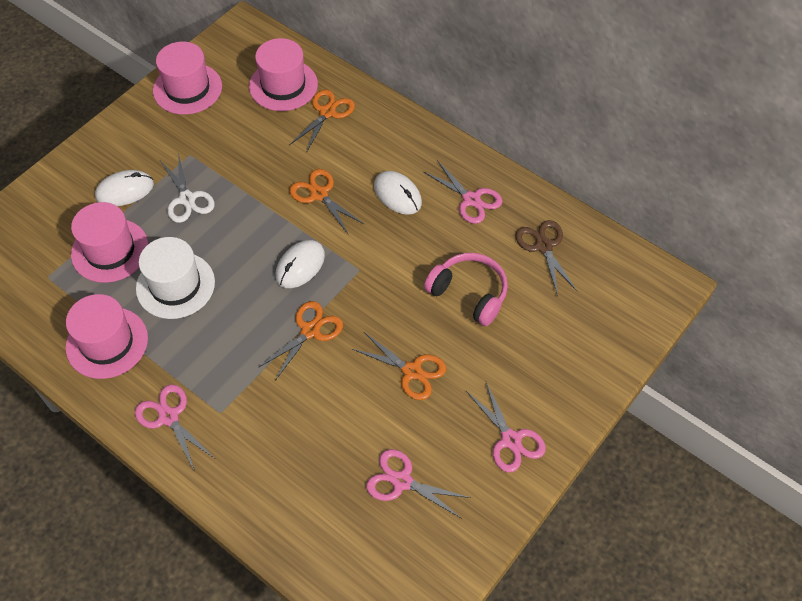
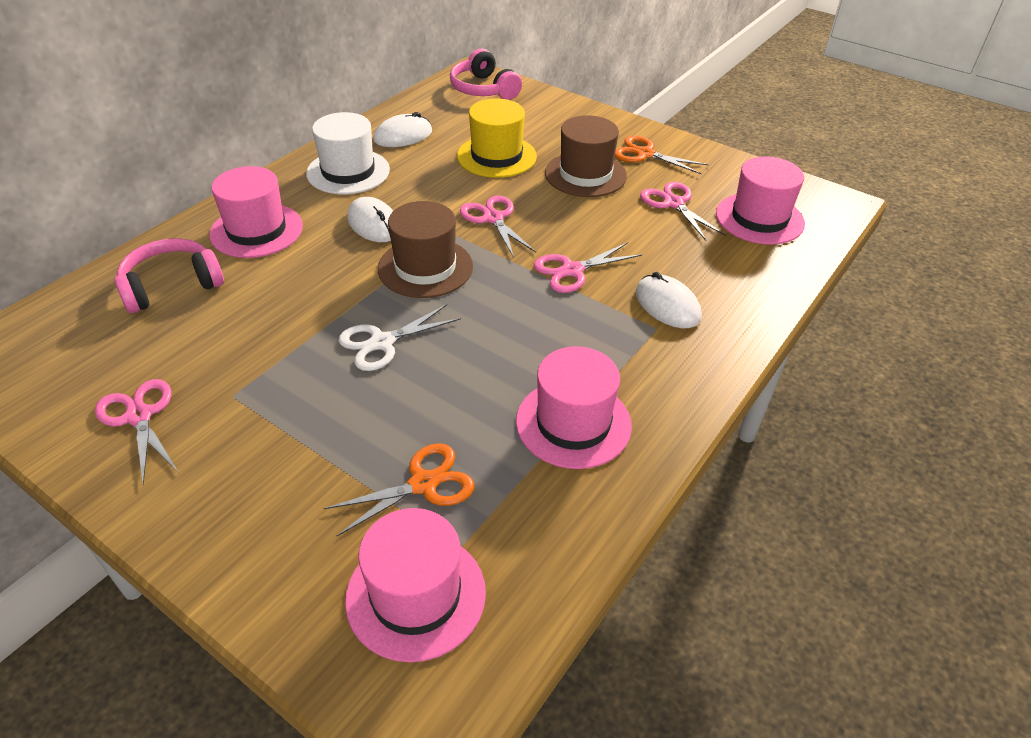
brown hat: 0 -> 2
brown scissors: 1 -> 0
orange scissors: 4 -> 2
pink headphones: 1 -> 2
yellow hat: 0 -> 1

